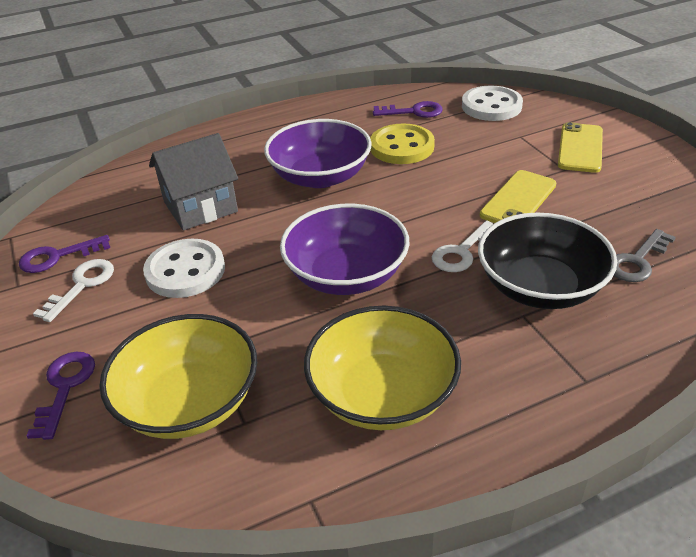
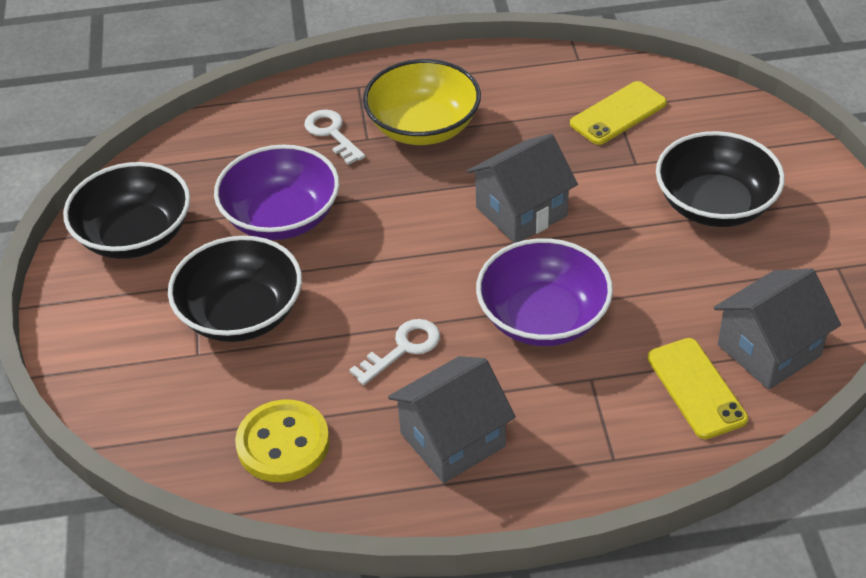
black bowl: 1 -> 3
grey house: 1 -> 3
grey key: 1 -> 0
purple key: 3 -> 0
white button: 2 -> 0
yellow bowl: 2 -> 1

